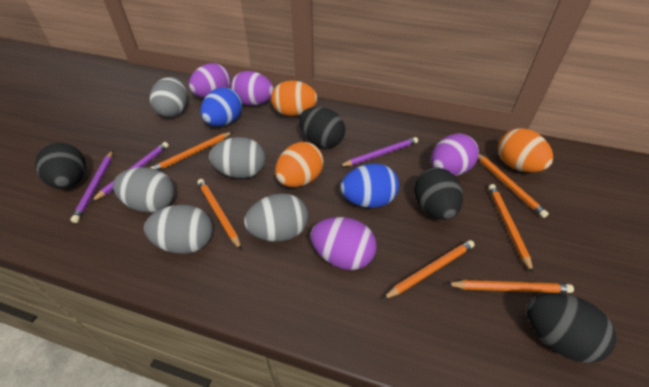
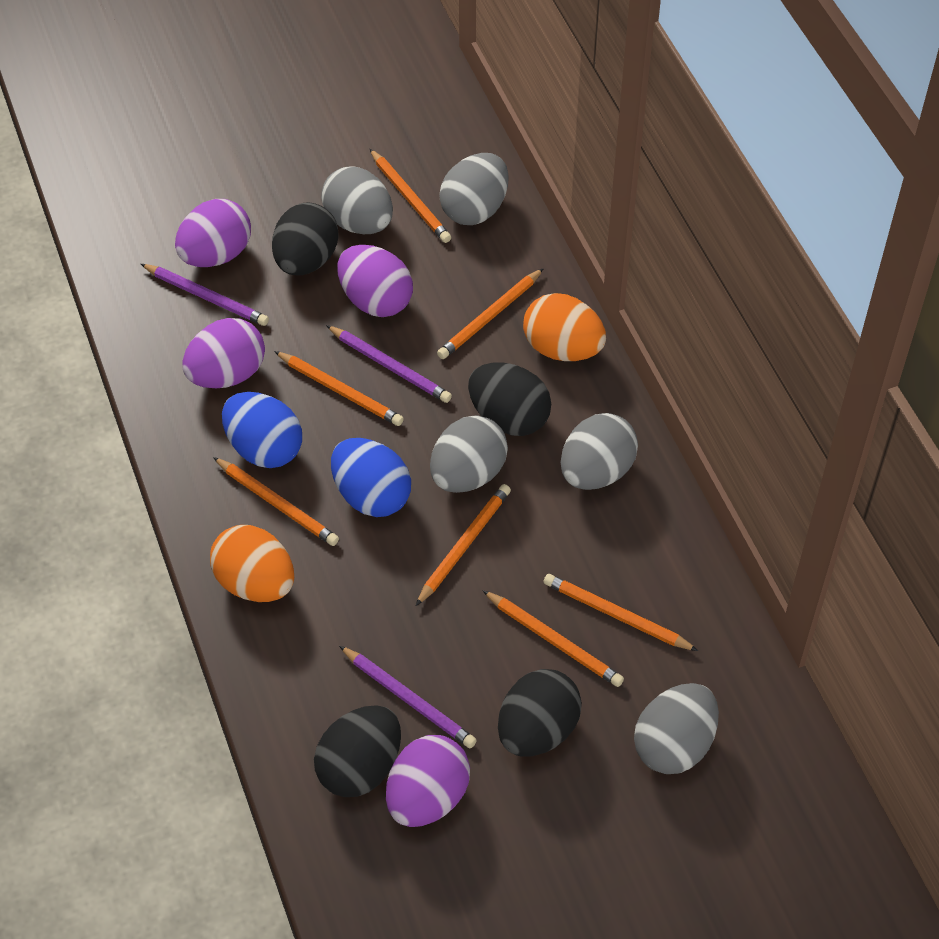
orange egg: 3 -> 2
orange pencil: 6 -> 7

